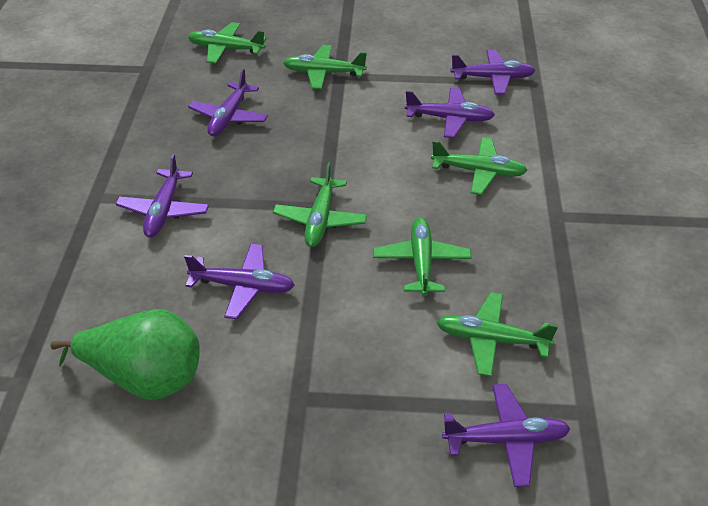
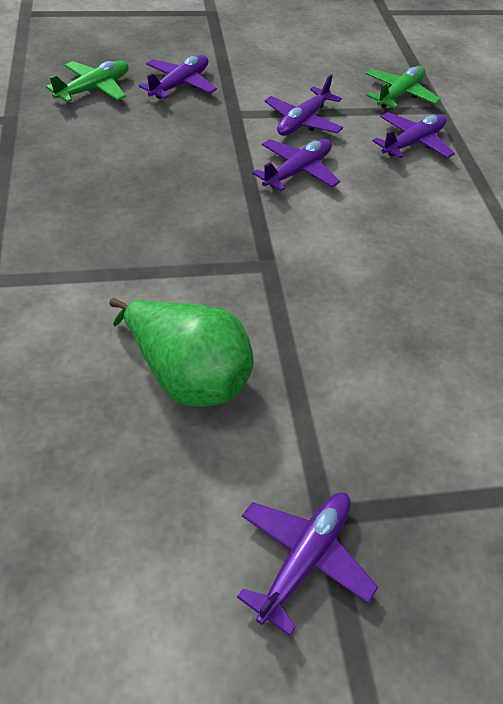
green plane: 6 -> 2
purple plane: 6 -> 5

